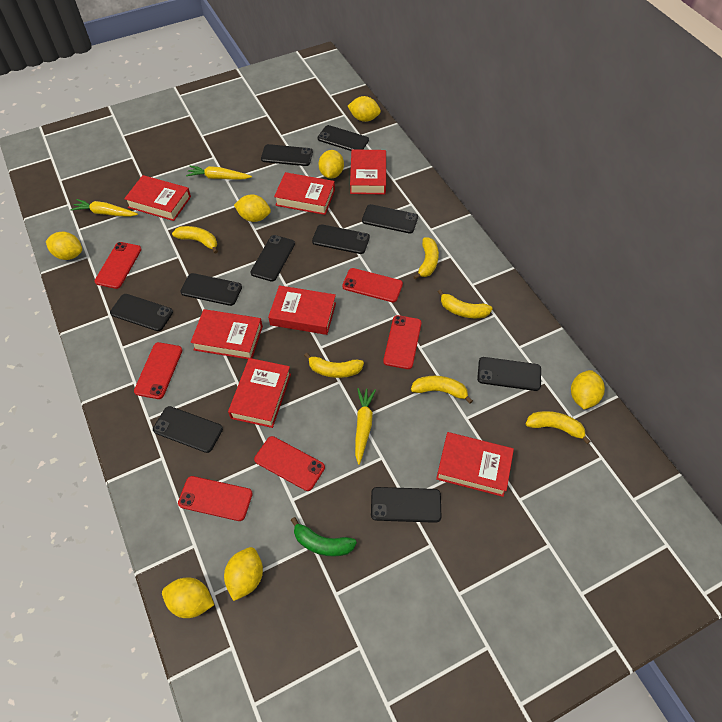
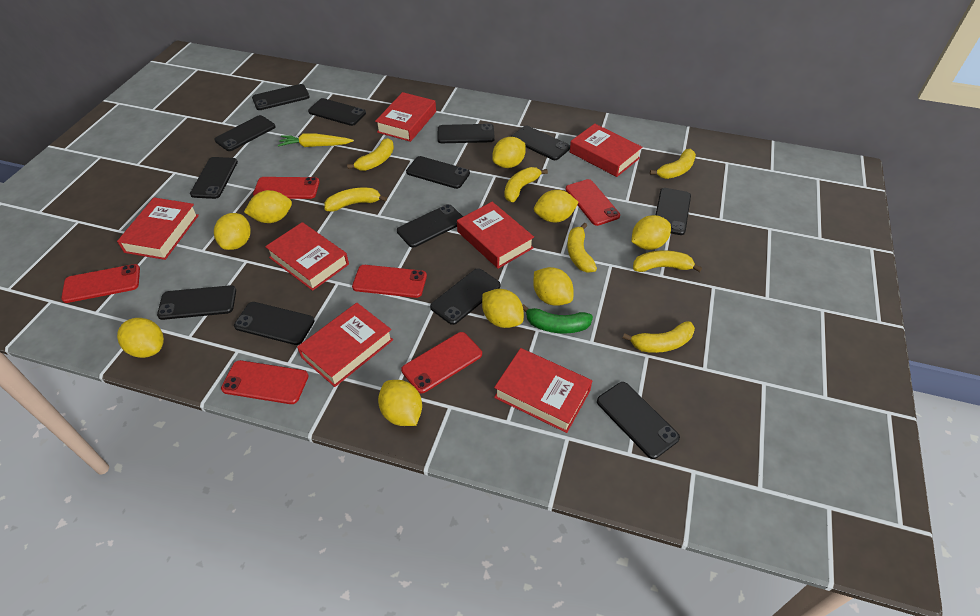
black phone: 10 -> 13
yellow banana: 6 -> 7
yellow carrot: 3 -> 1
yellow lemon: 7 -> 9

